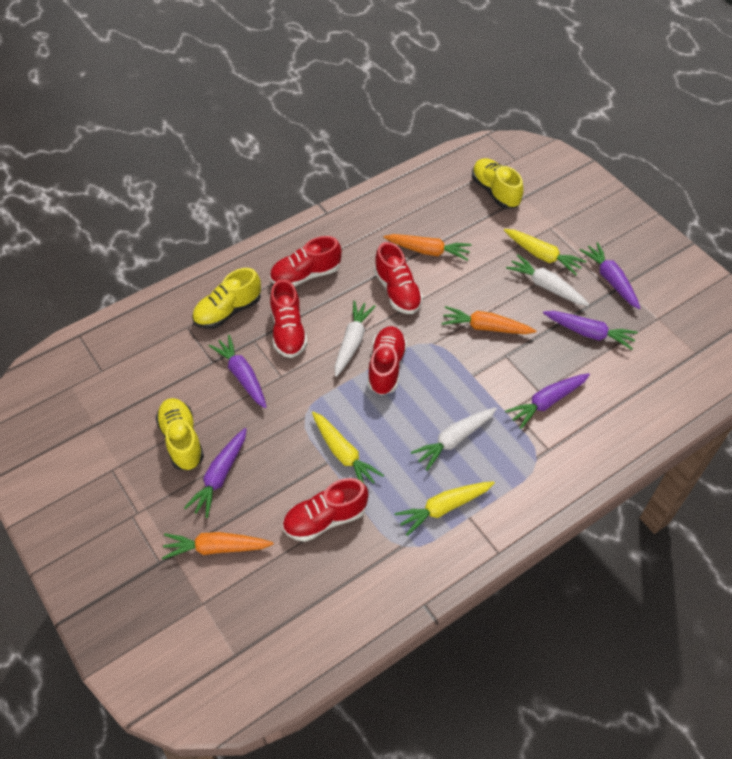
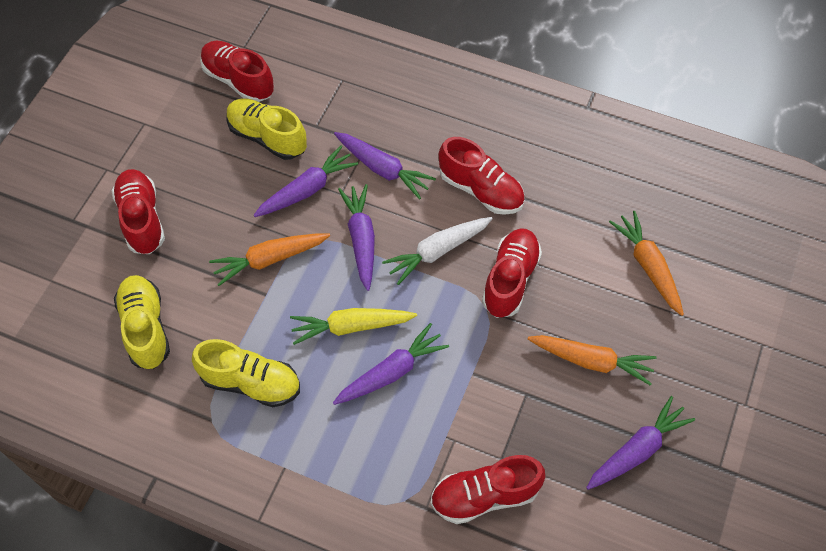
white carrot: 3 -> 1
yellow carrot: 3 -> 1

